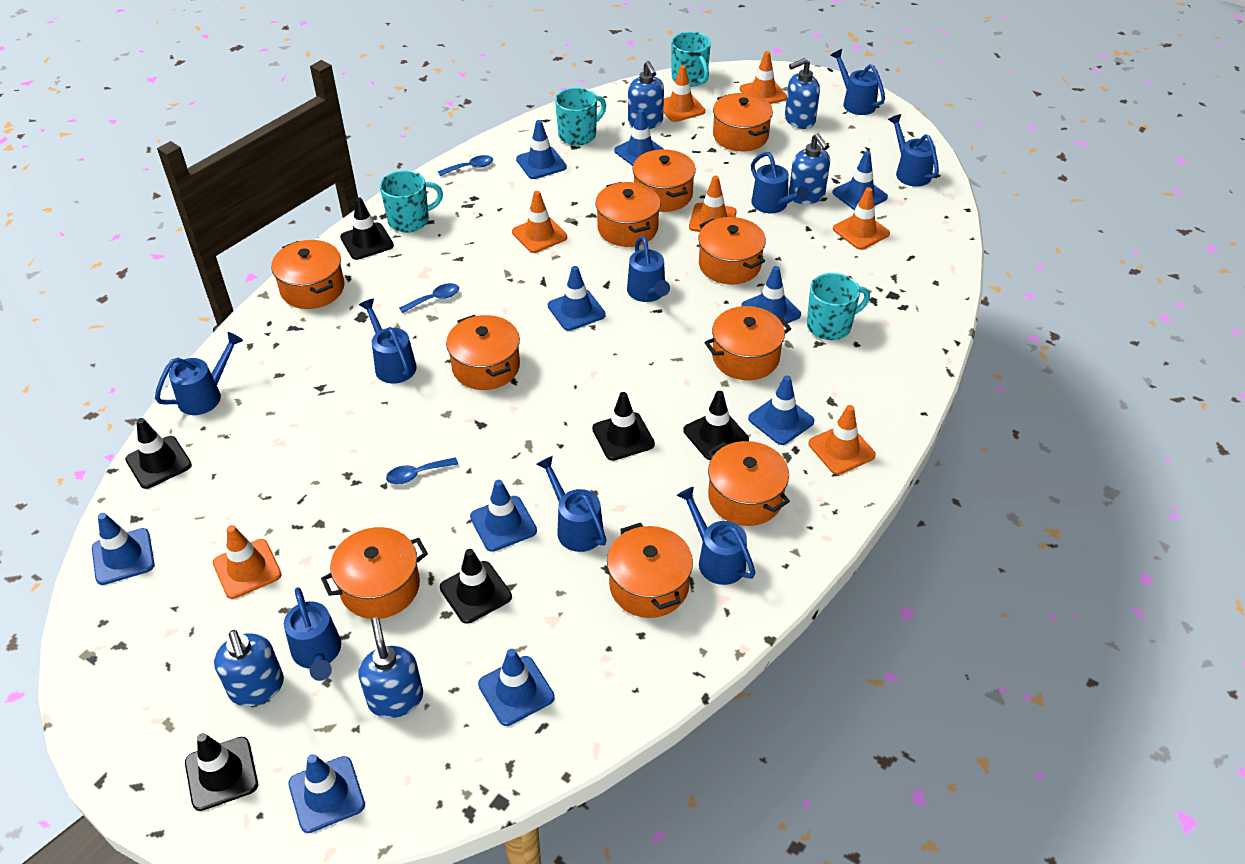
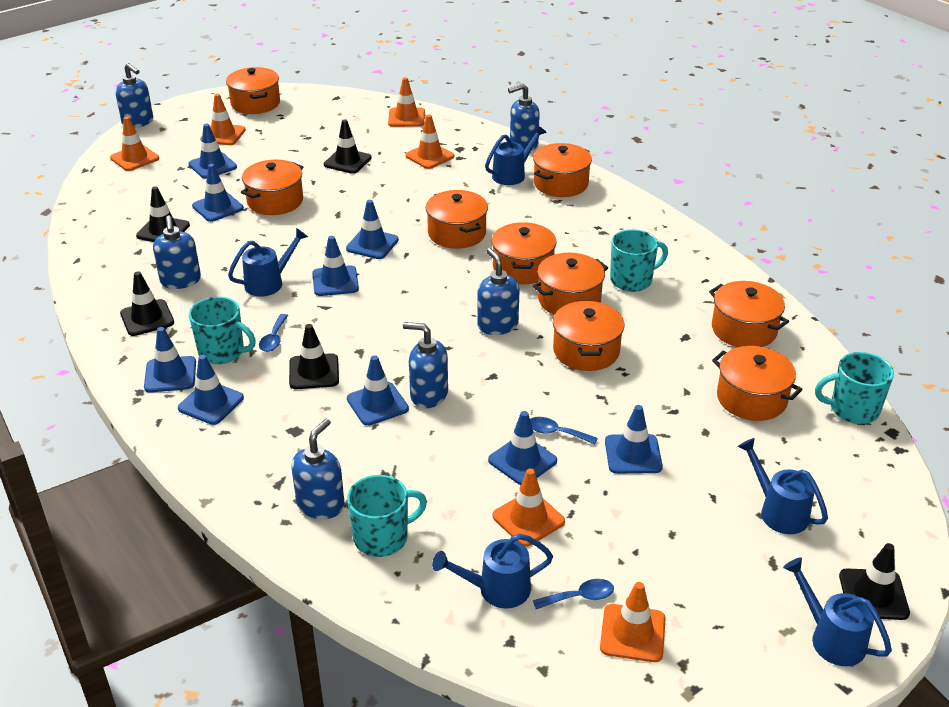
black traffic cone: 6 -> 5
blue soap dispenser: 5 -> 6
blue traffic cone: 10 -> 9
blue watering can: 9 -> 5
orange pot: 10 -> 9
orange traffic cone: 7 -> 6

